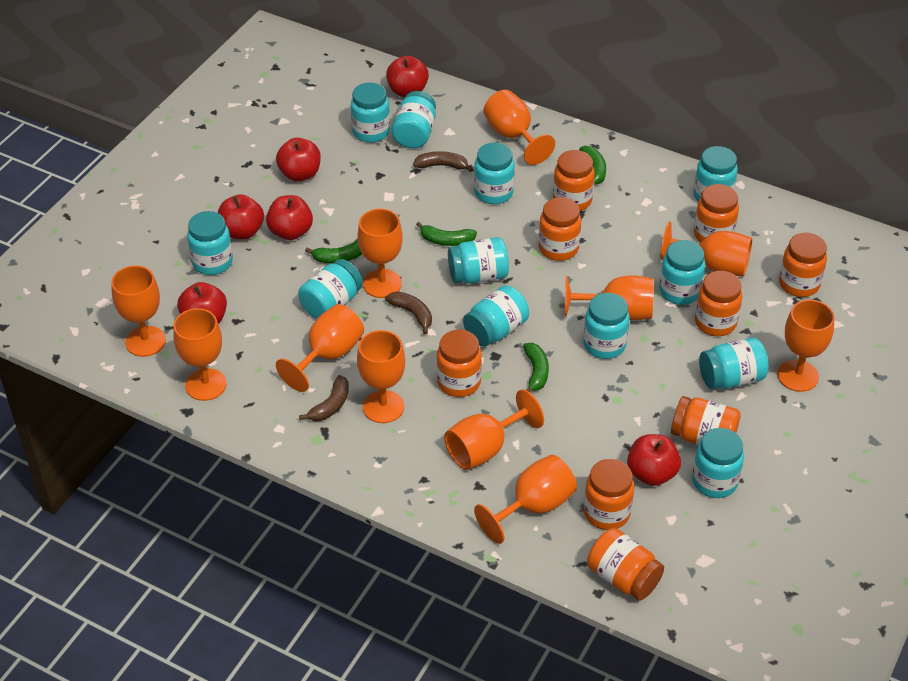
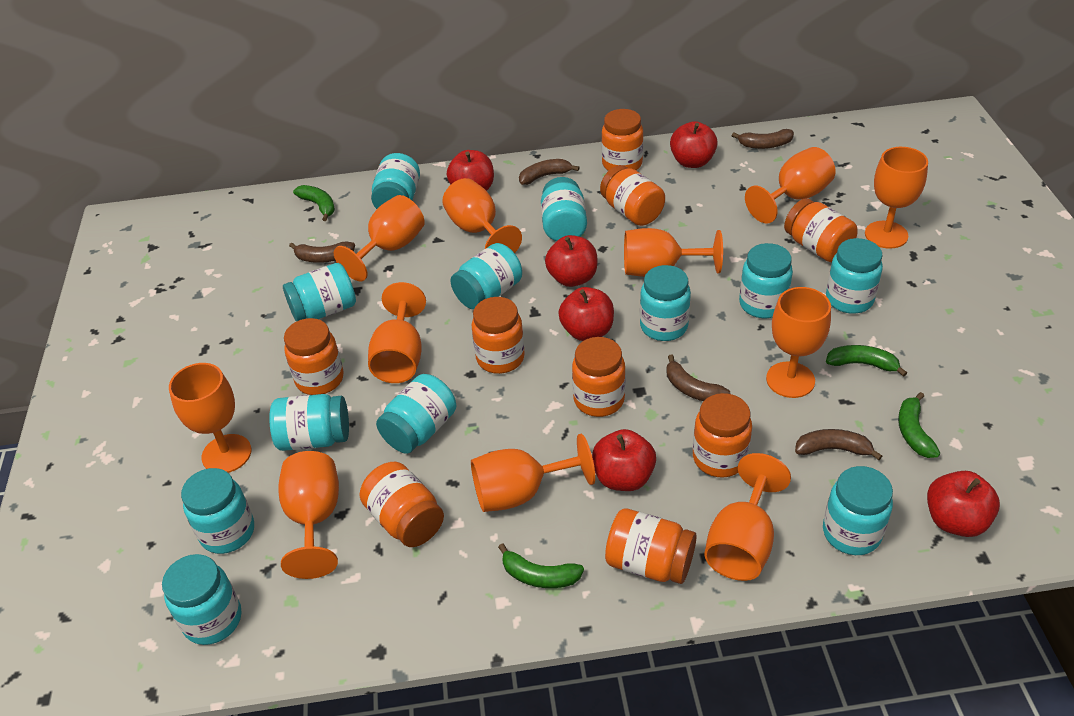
brown banana: 3 -> 5

